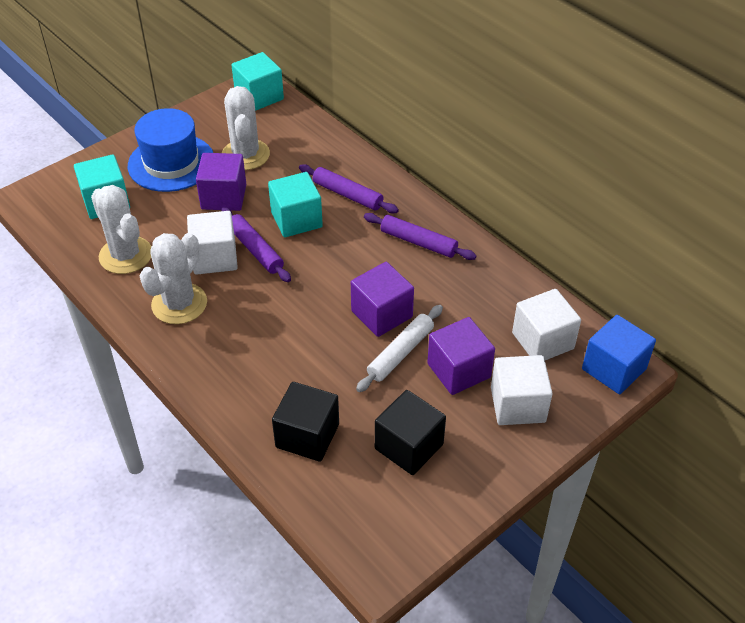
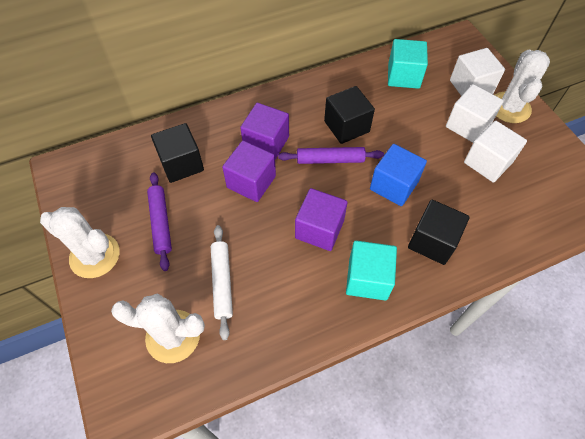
black cube: 2 -> 3
blue hat: 1 -> 0
purple rolling pin: 3 -> 2
turquoise cube: 3 -> 2

